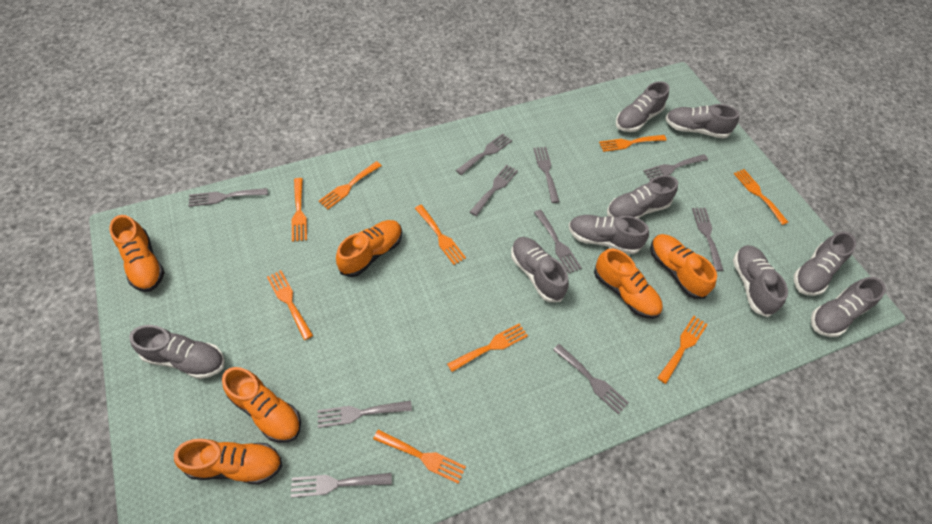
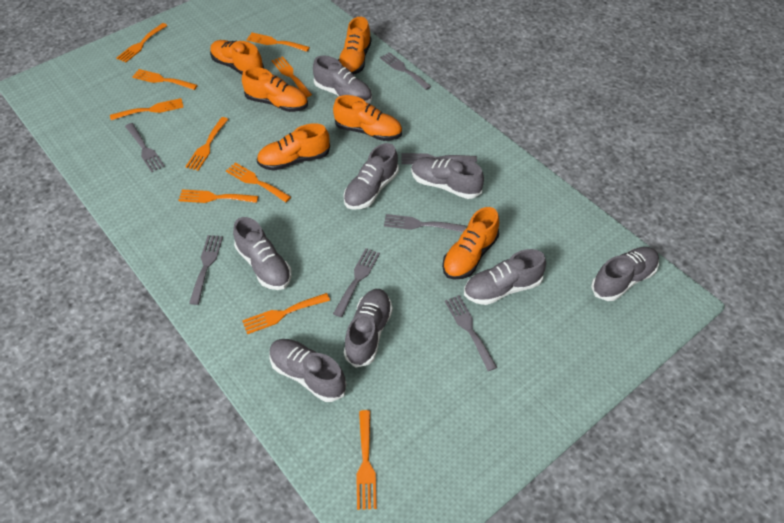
grey fork: 10 -> 7
grey shoe: 9 -> 8
orange fork: 9 -> 10

